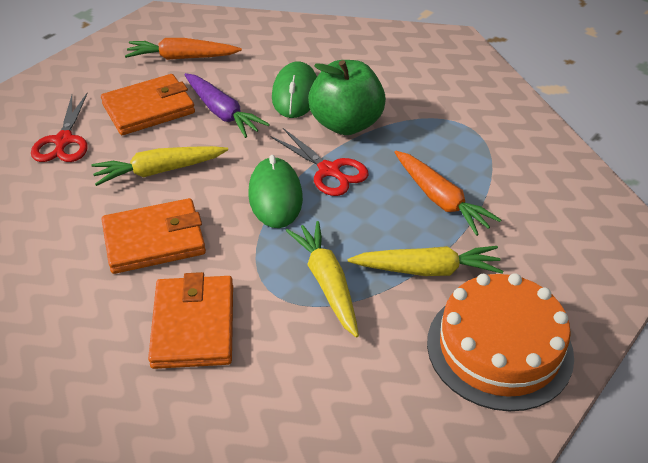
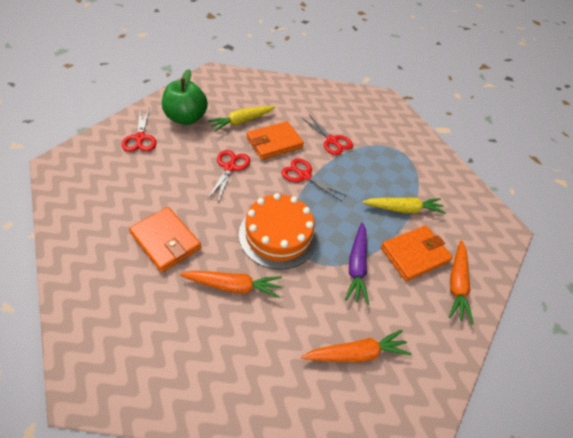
green mouse: 2 -> 0
orange carrot: 2 -> 3
red scissors: 2 -> 4
yellow carrot: 3 -> 2

